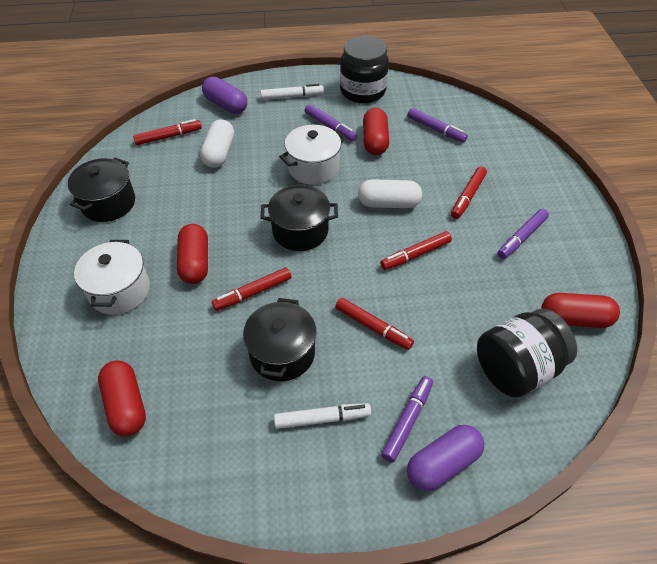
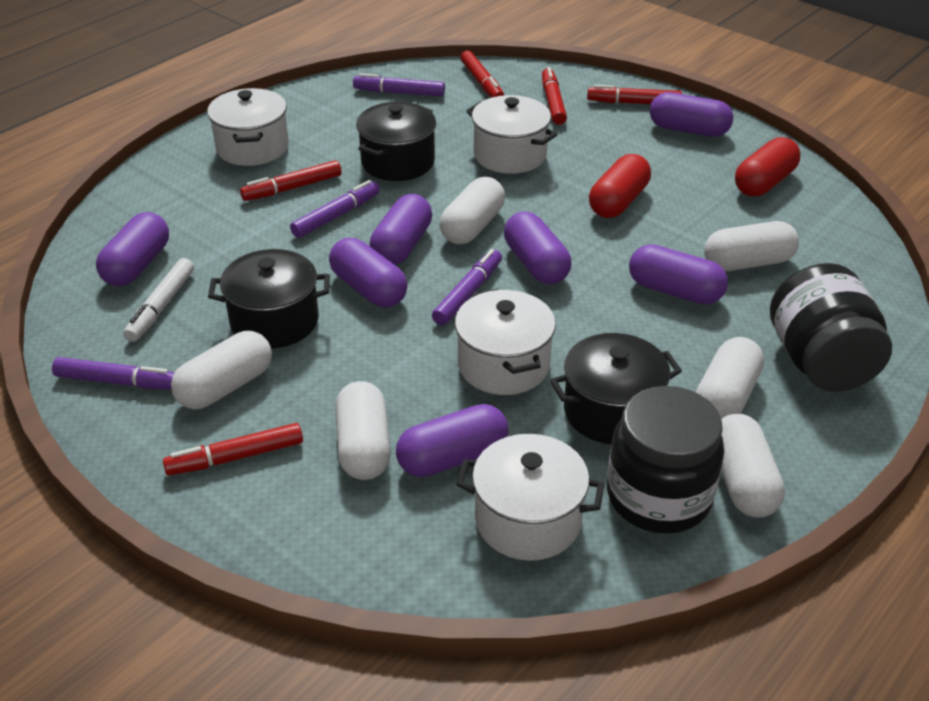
purple capsule: 2 -> 7
red capsule: 4 -> 2
white capsule: 2 -> 6
white marker: 2 -> 1
white pot: 2 -> 4

